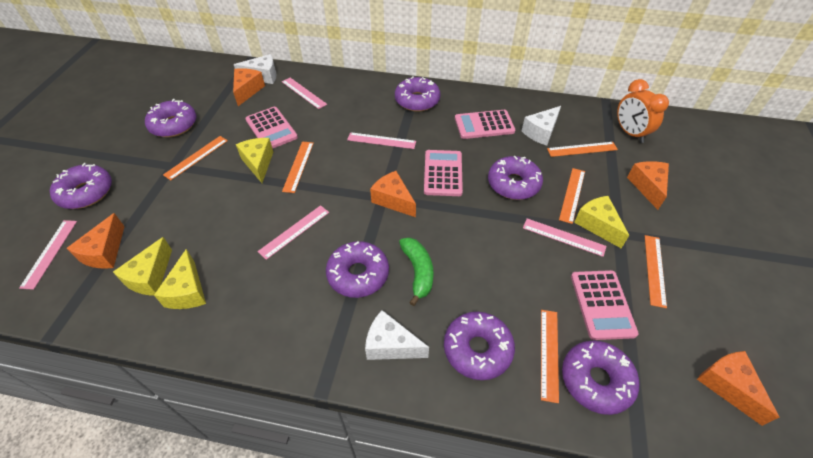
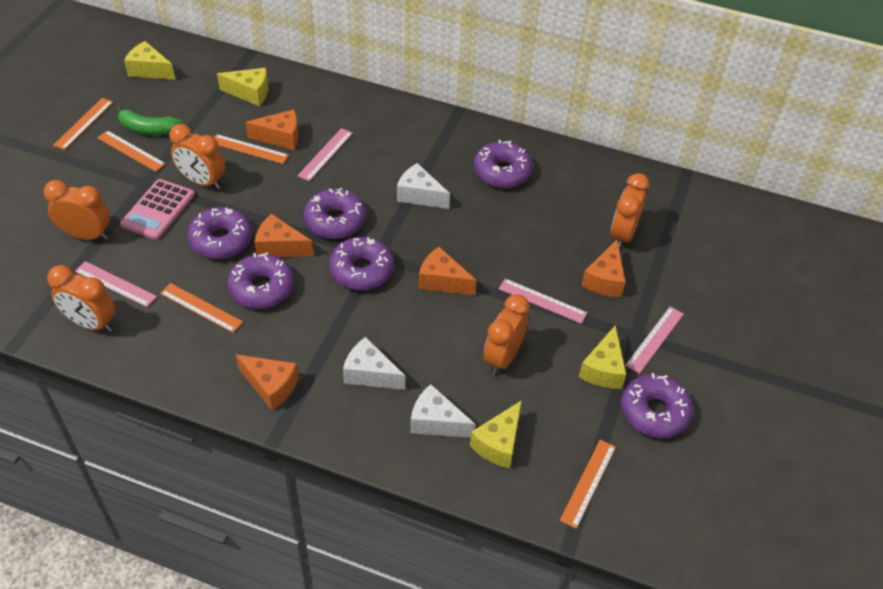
orange clock: 1 -> 5
orange ruler: 6 -> 5
pink calculator: 4 -> 1
pink ruler: 5 -> 4
purple donut: 7 -> 6

